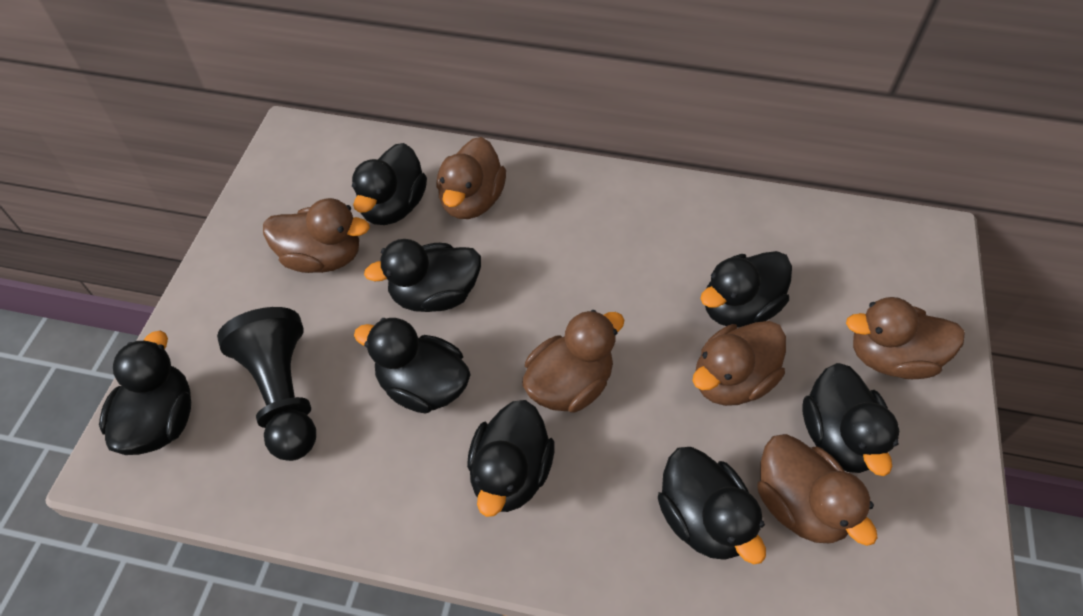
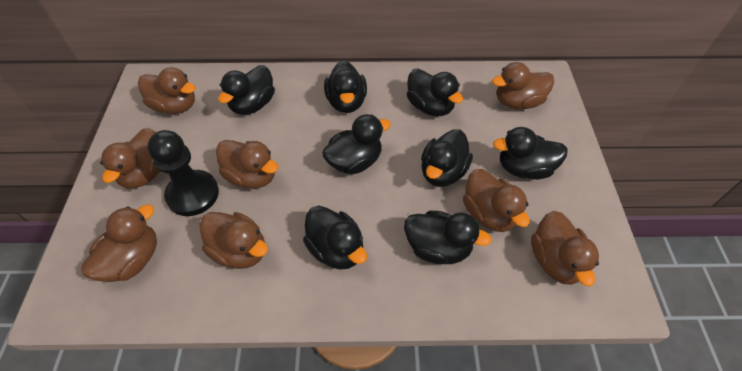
brown duck: 6 -> 8

